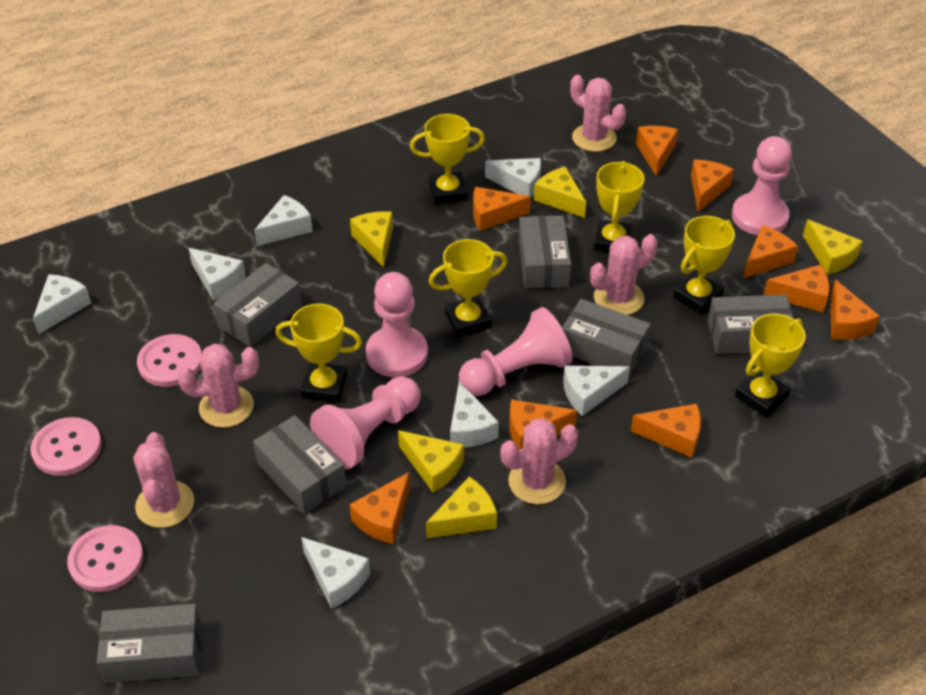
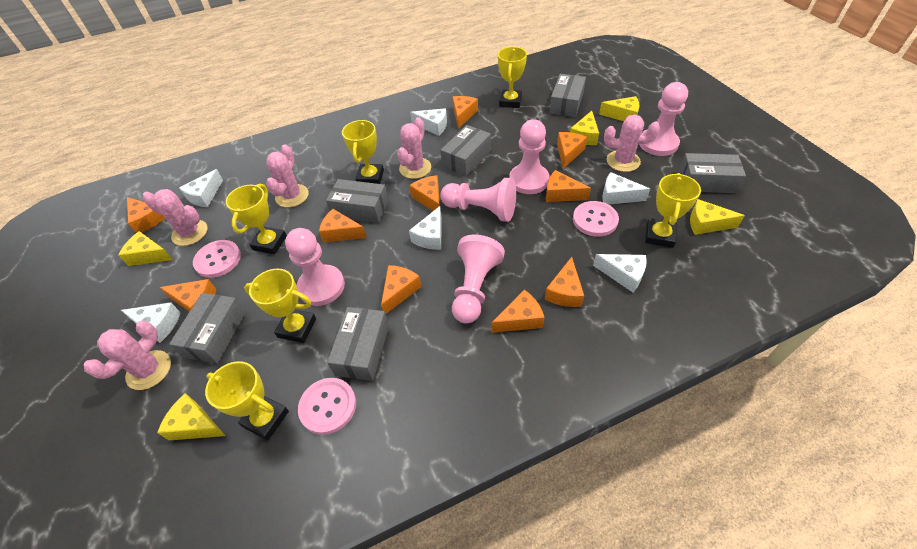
orange cheese: 9 -> 10
pink pawn: 4 -> 5
white cheese: 7 -> 6

